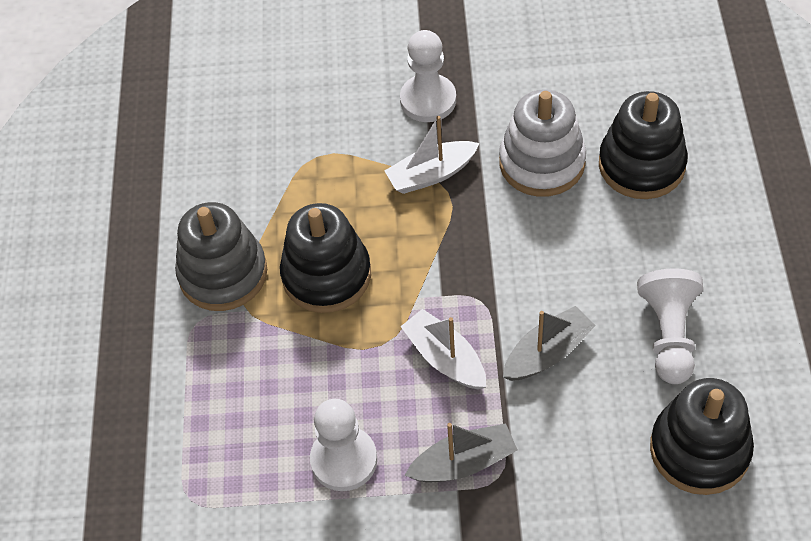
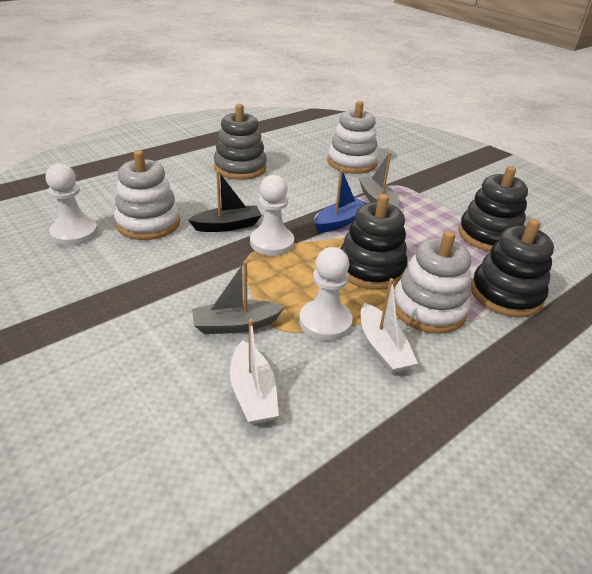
black boat: 0 -> 1
blue boat: 0 -> 1
white stacking toy: 1 -> 3

